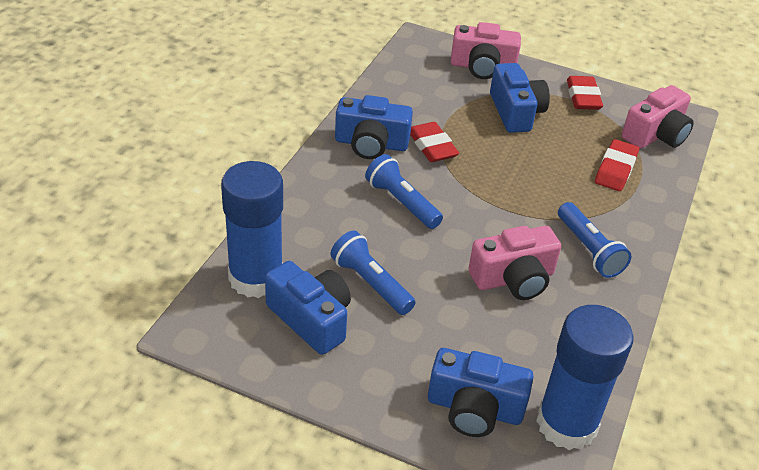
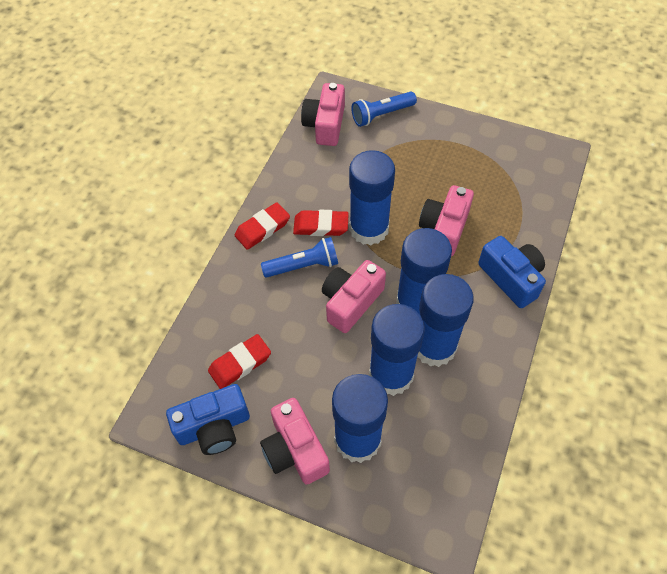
blue camera: 4 -> 2
blue flashlight: 3 -> 2
blue glue stick: 2 -> 5
pink camera: 3 -> 4

